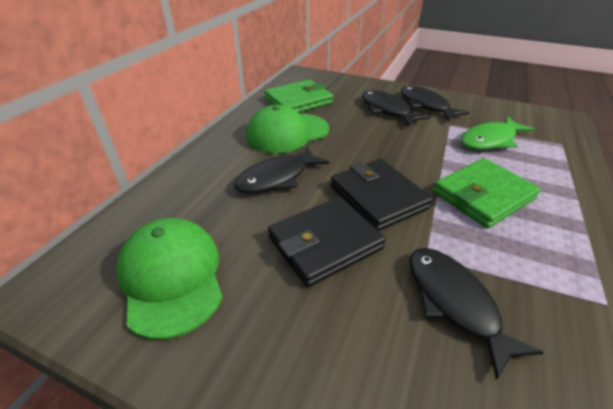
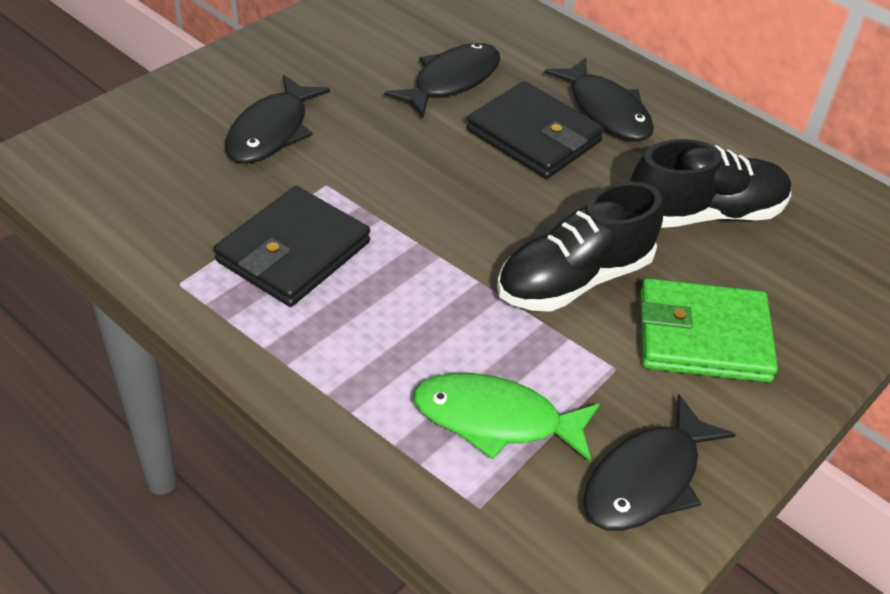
black shoe: 0 -> 2
green cap: 2 -> 0
green wallet: 2 -> 1

